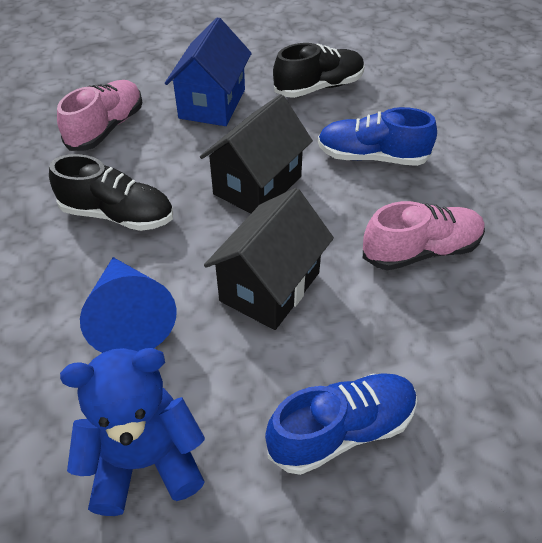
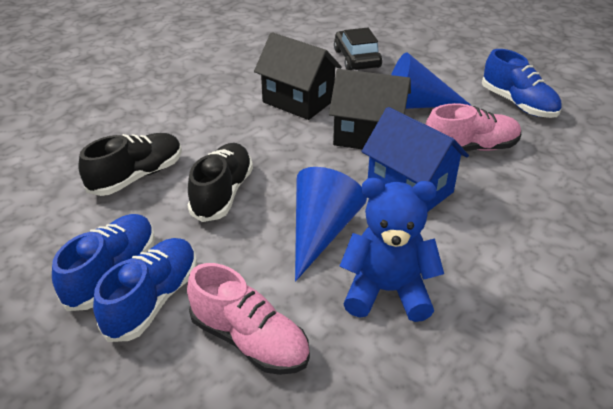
black car: 0 -> 1
blue cone: 1 -> 2
blue shoe: 2 -> 3

